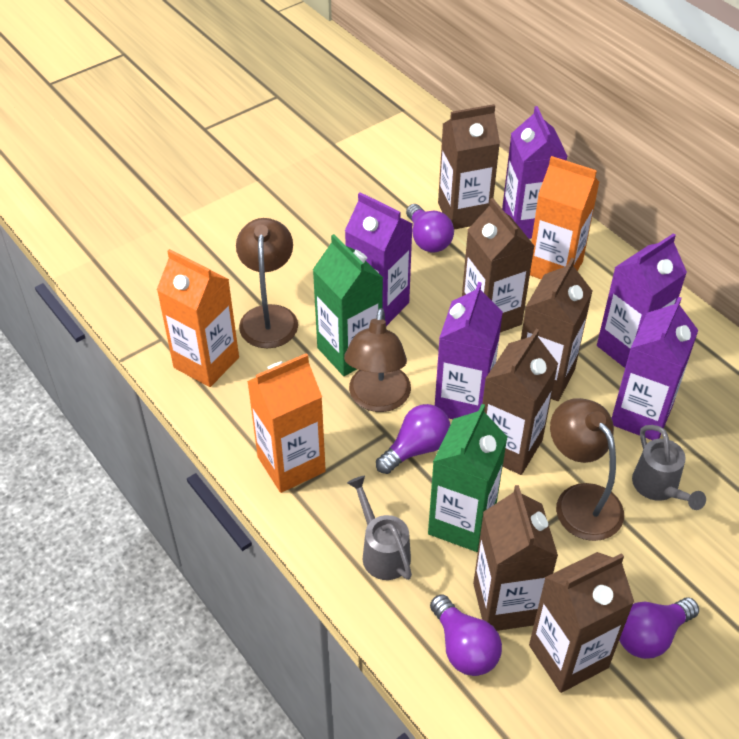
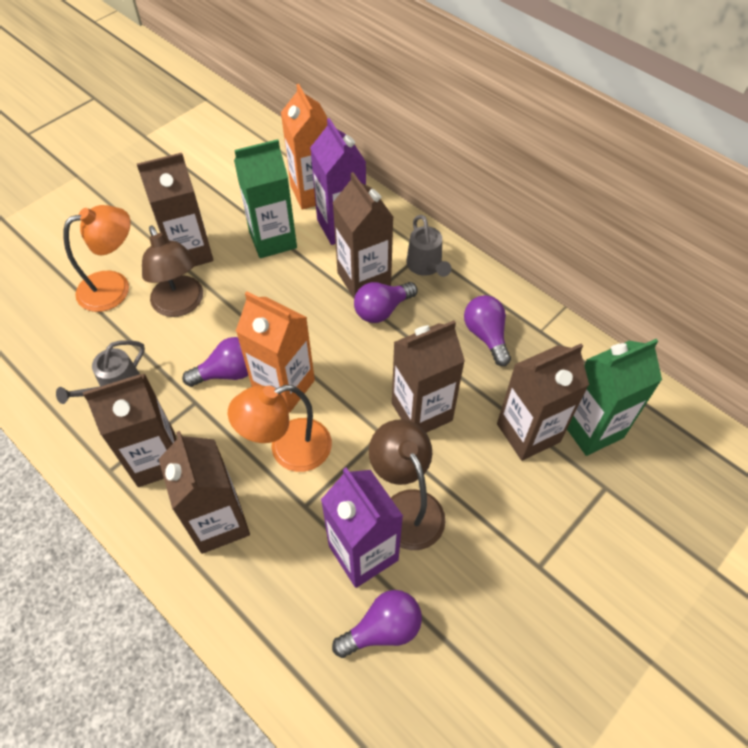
brown lamp: 3 -> 2
orange carton: 3 -> 2
orange lamp: 0 -> 2
purple carton: 5 -> 2

